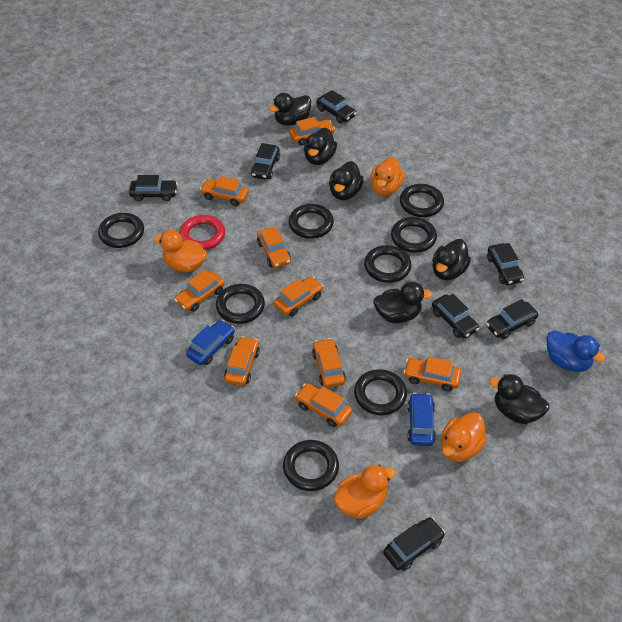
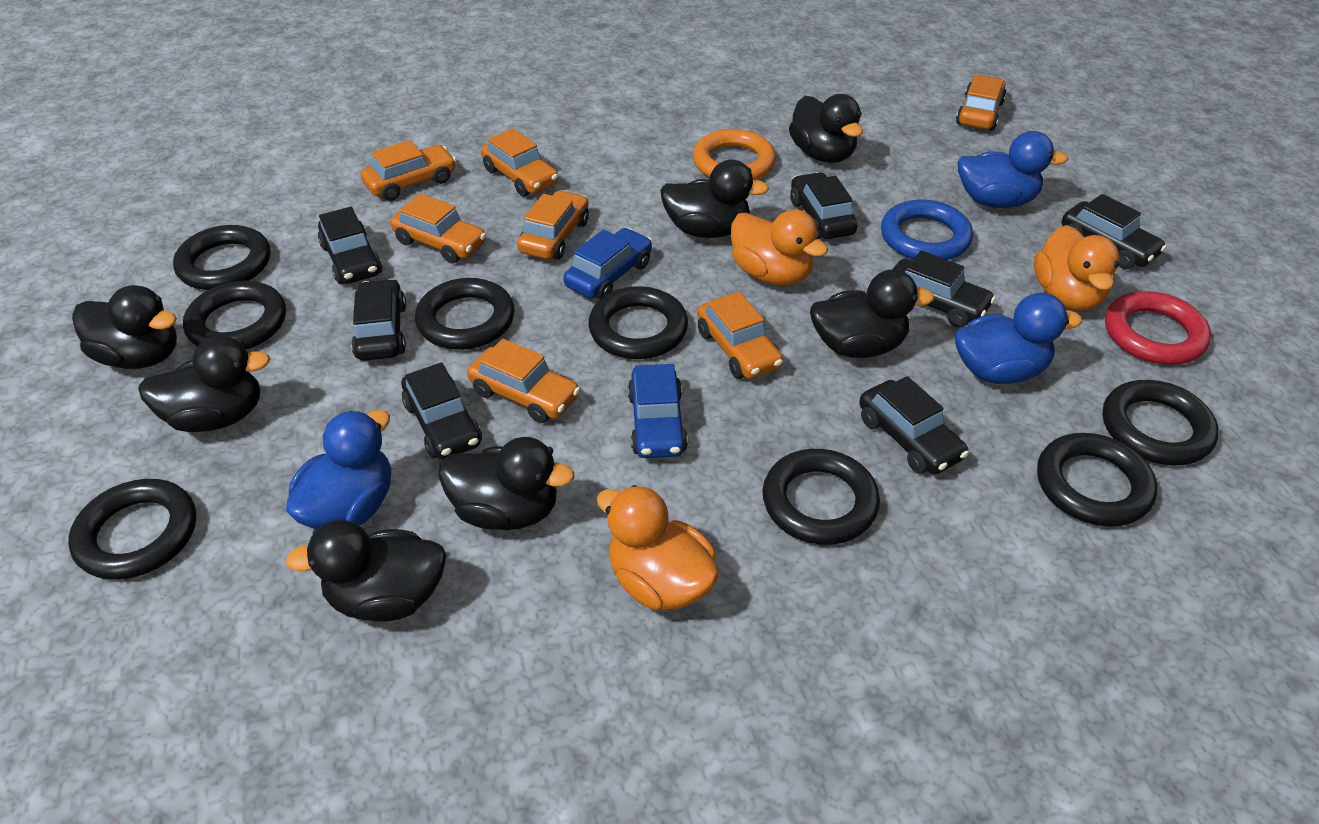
black duck: 6 -> 7
blue duck: 1 -> 3
blue ring: 0 -> 1
orange car: 9 -> 7
orange duck: 4 -> 3
orange ring: 0 -> 1

